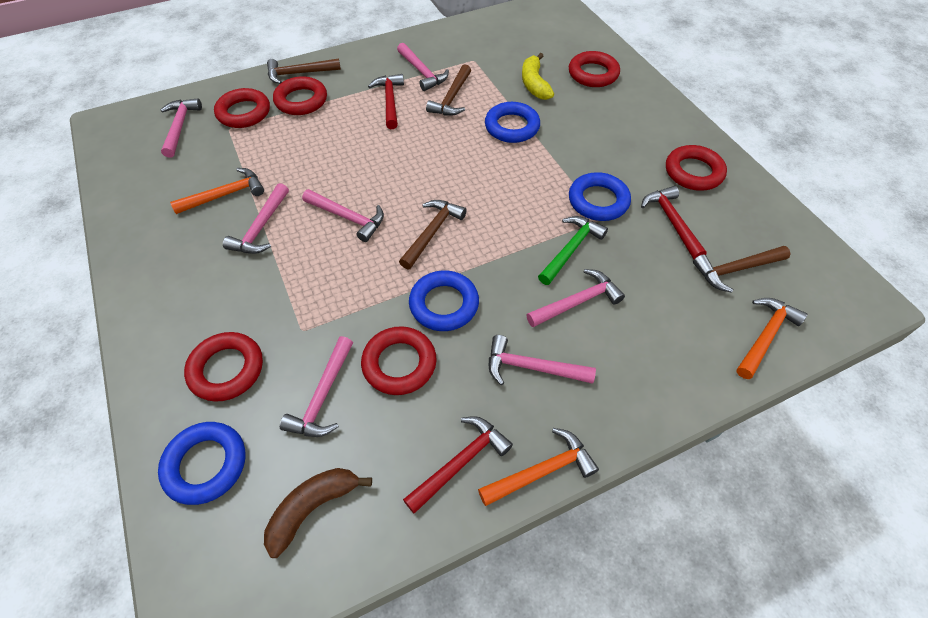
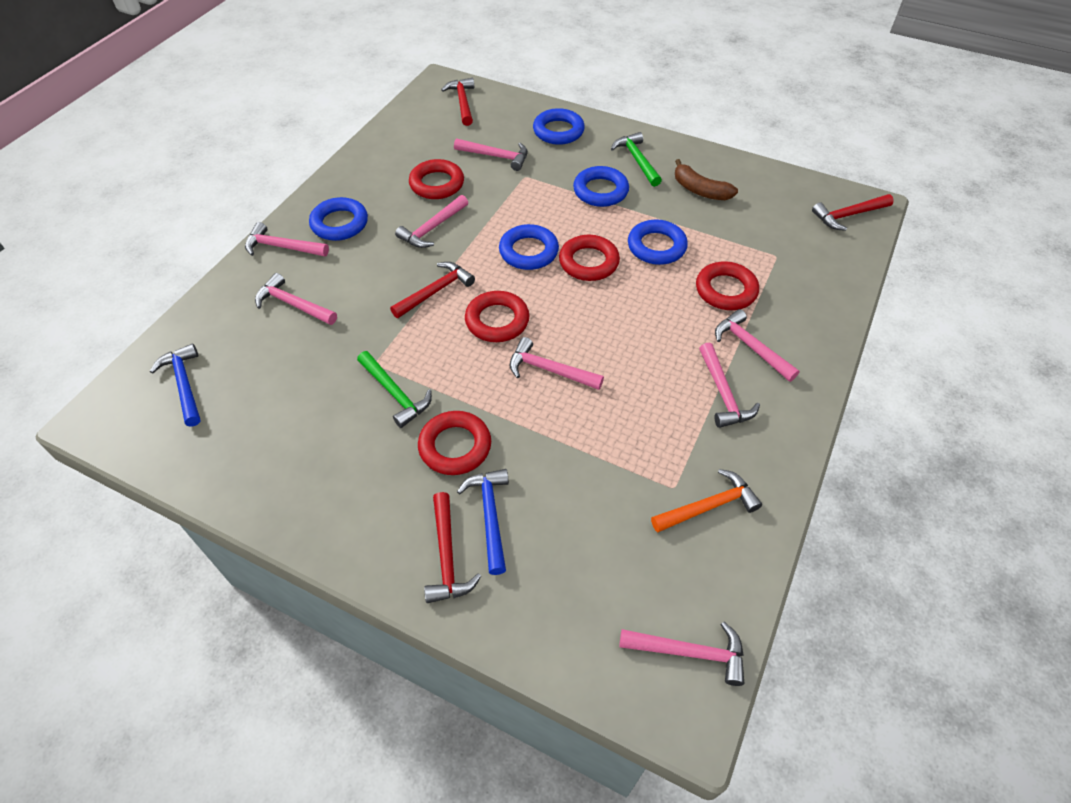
blue hammer: 0 -> 2
blue ring: 4 -> 5
brown hammer: 4 -> 0
green hammer: 1 -> 2
orange hammer: 3 -> 1
pink hammer: 7 -> 8
red hammer: 3 -> 4
red ring: 6 -> 5
yellow banana: 1 -> 0

